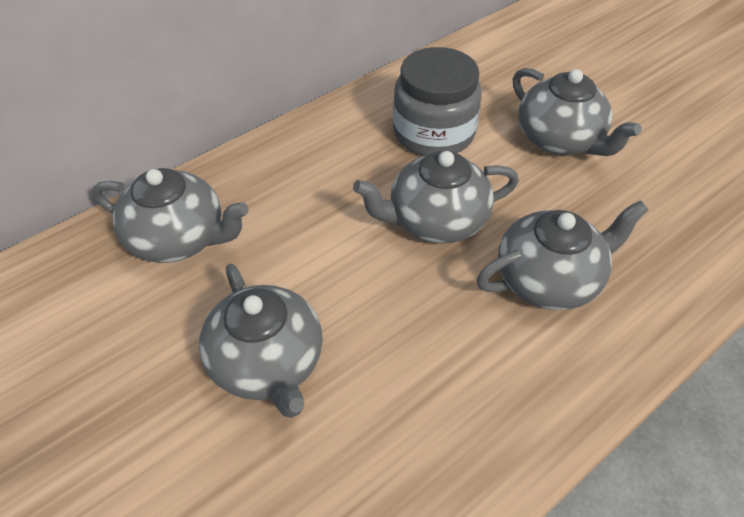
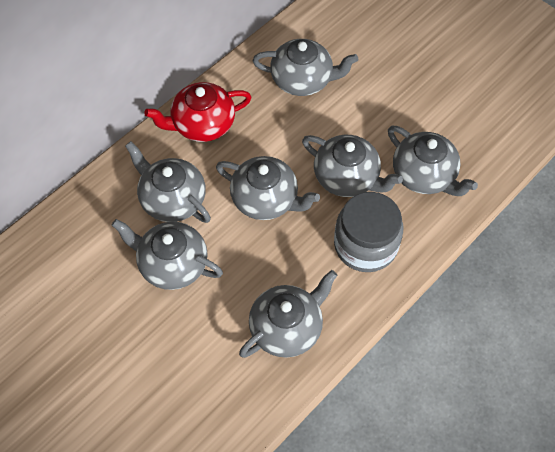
grey teapot: 5 -> 7
red teapot: 0 -> 1

